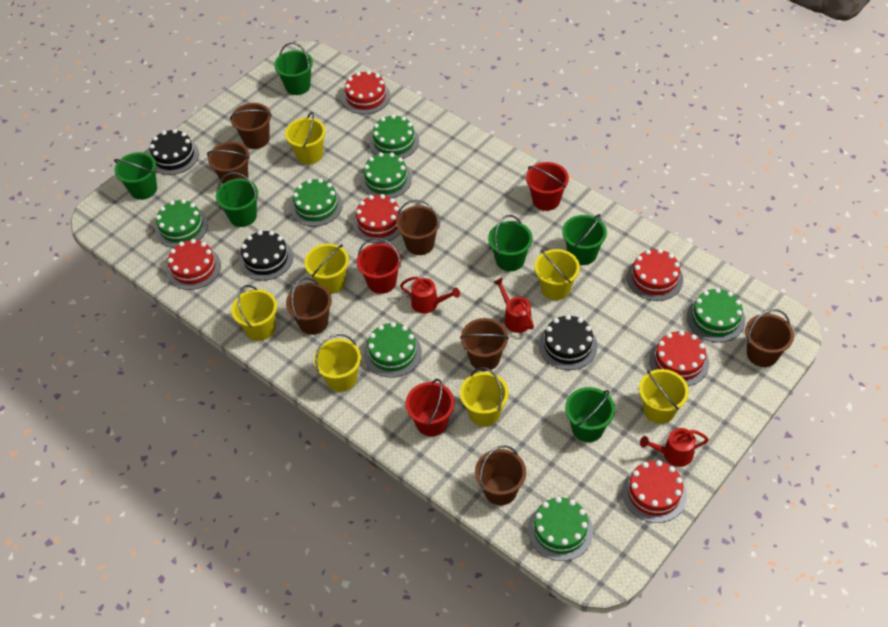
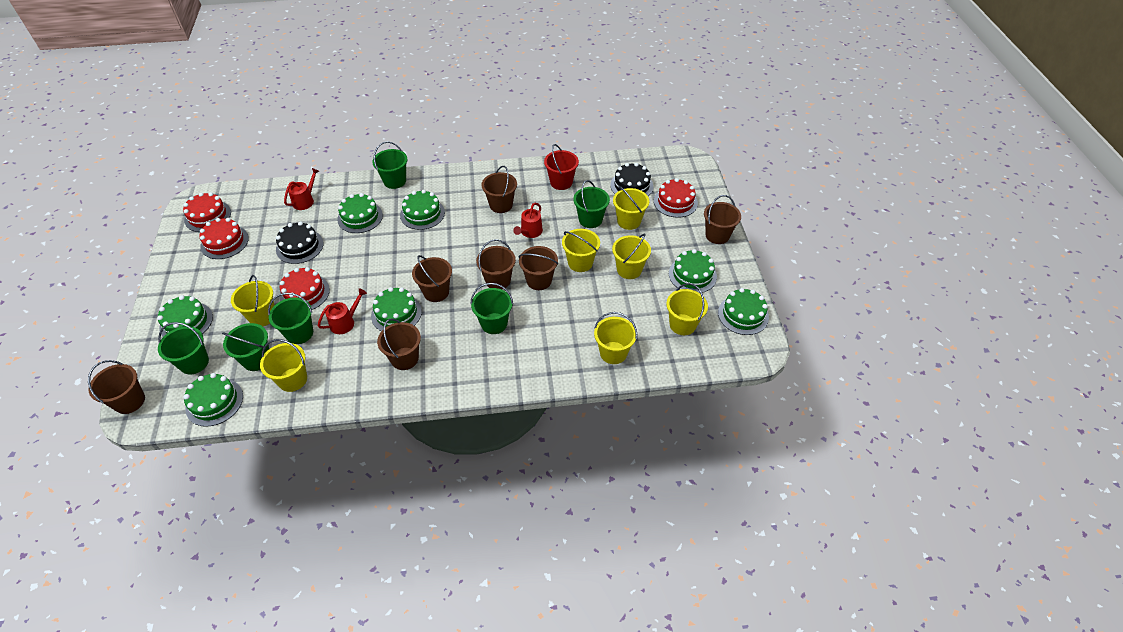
black cake: 3 -> 2
red bucket: 3 -> 1
red cake: 6 -> 4

